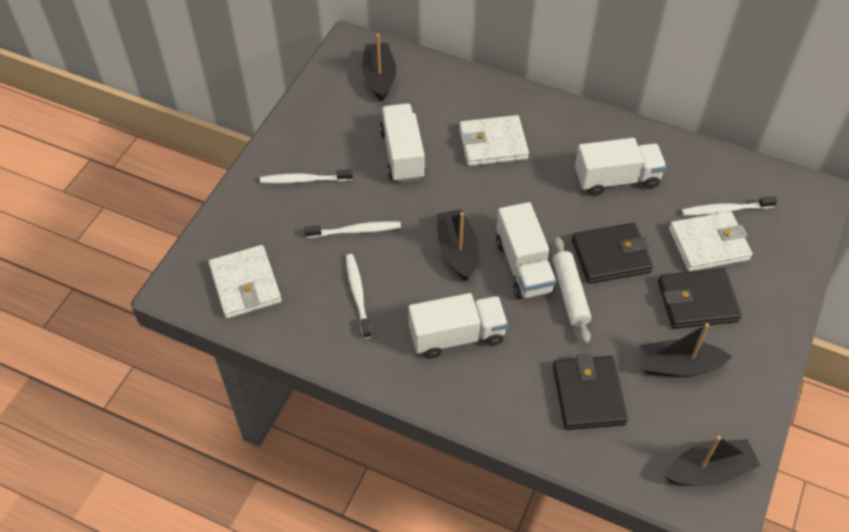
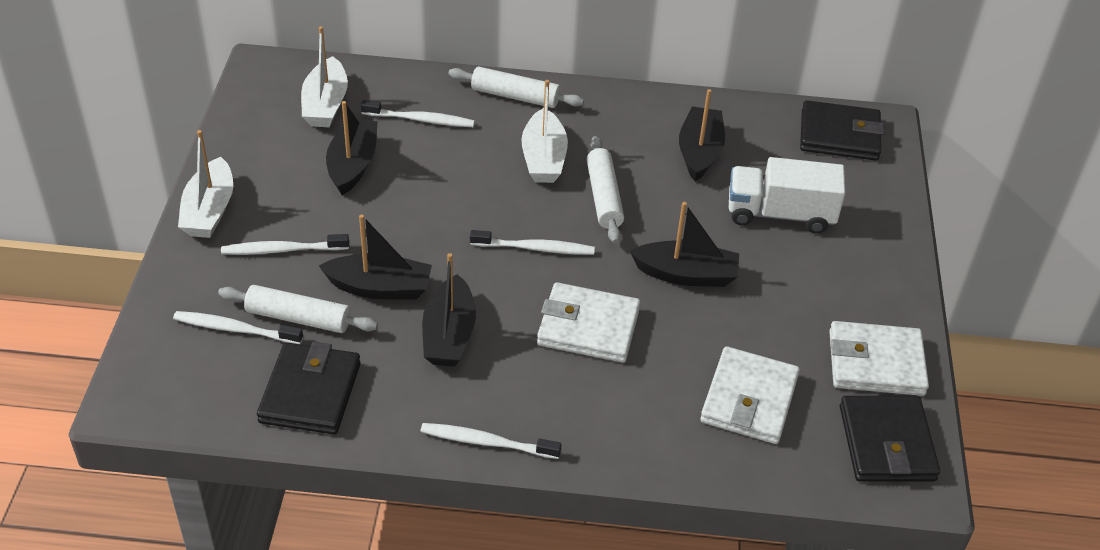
black boat: 4 -> 5
white boat: 0 -> 3
white rolling pin: 1 -> 3
white toothbrush: 4 -> 5
white truck: 4 -> 1

